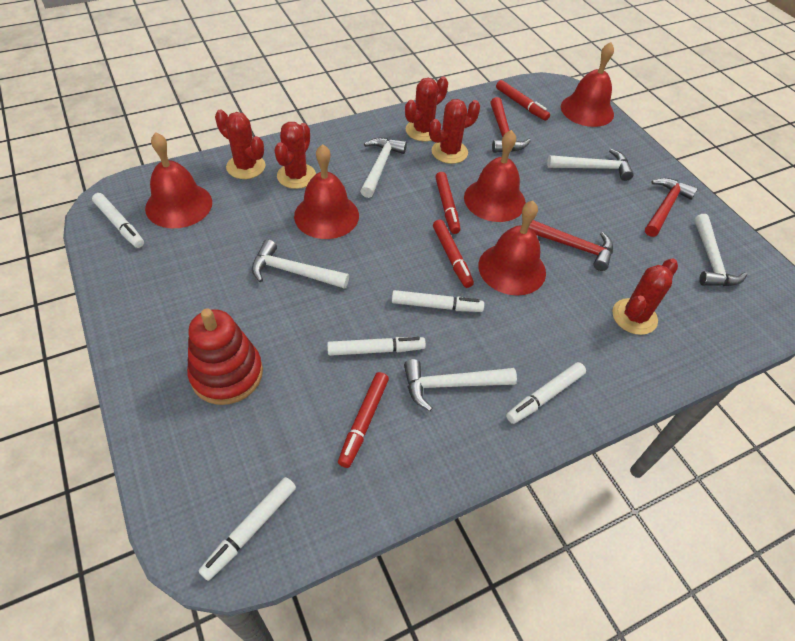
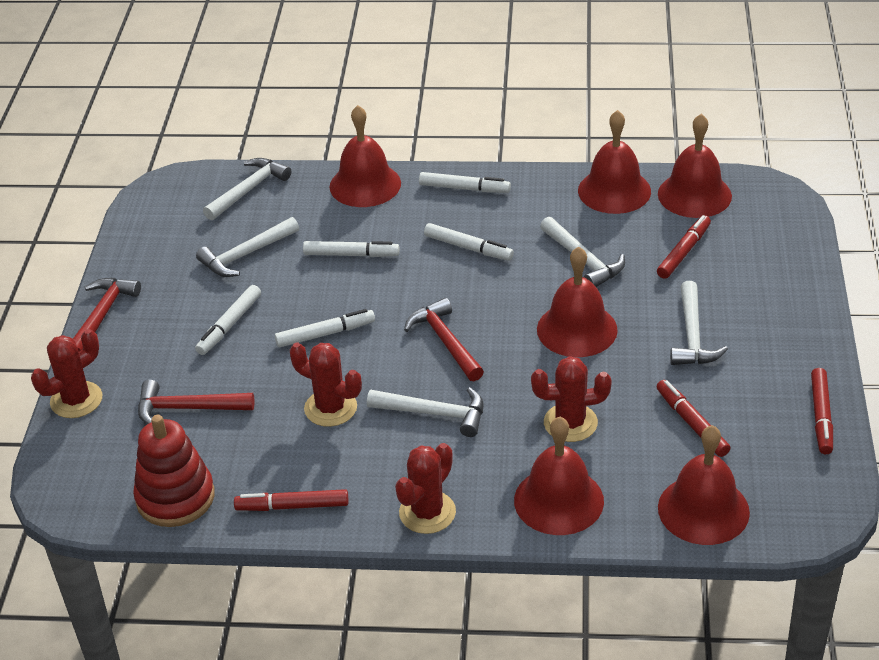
red bell: 5 -> 6
red cactus: 5 -> 4

